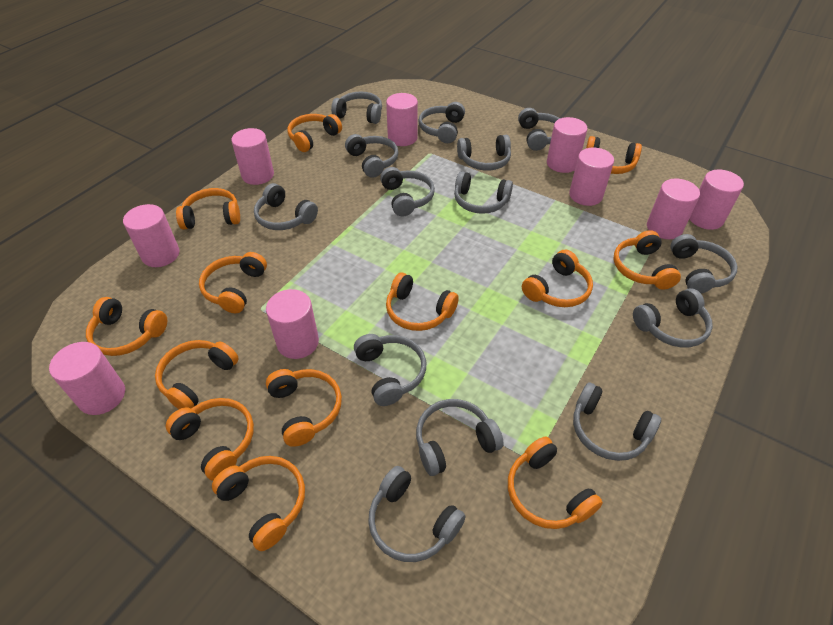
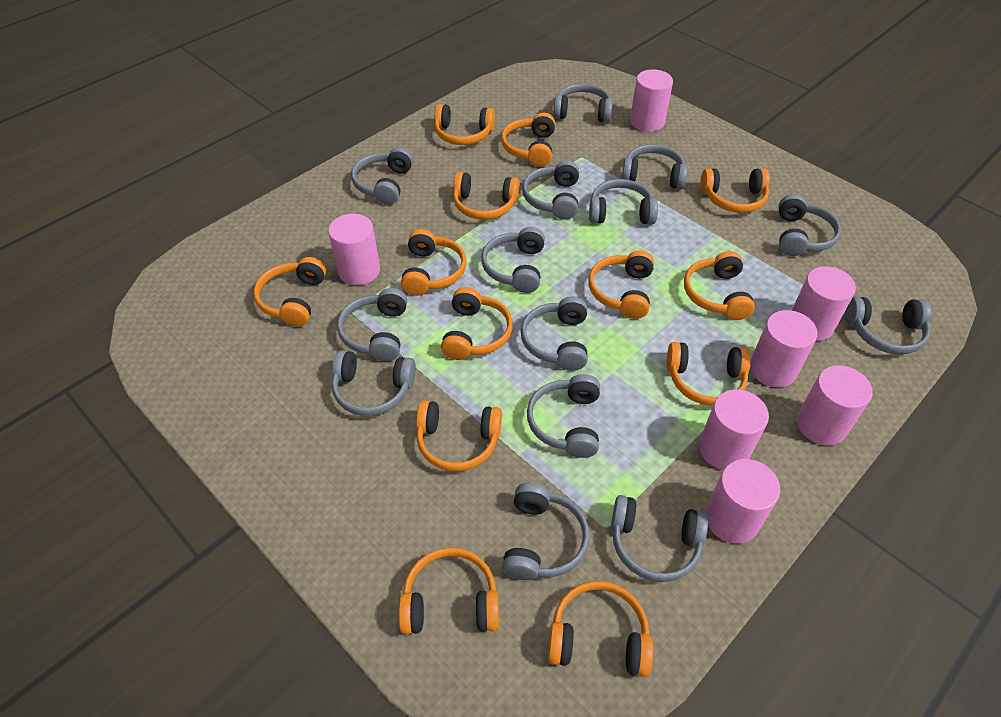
pink cylinder: 9 -> 7

